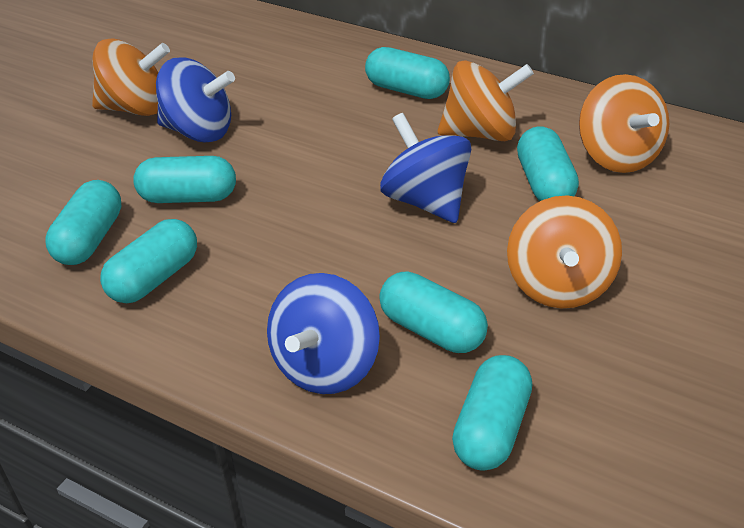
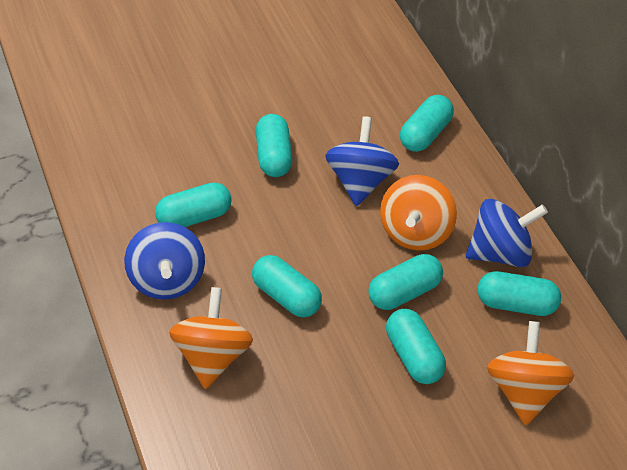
orange spinning top: 4 -> 3

